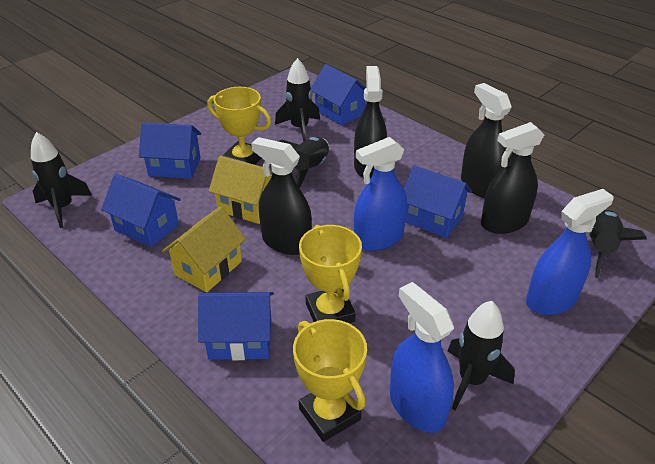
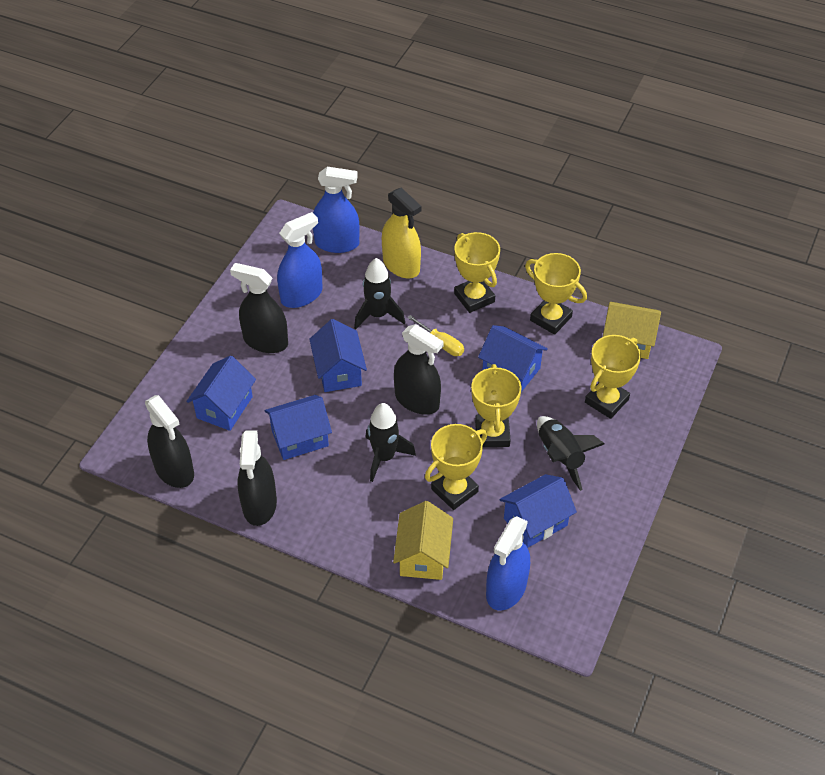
black rocket: 5 -> 3
yellow screwdriver: 0 -> 1
yellow spray bottle: 0 -> 1
yellow trophy: 3 -> 5

